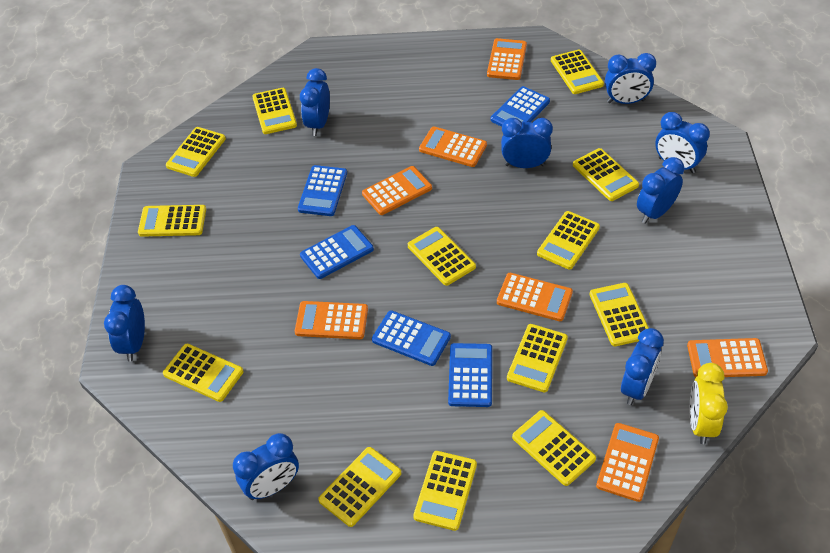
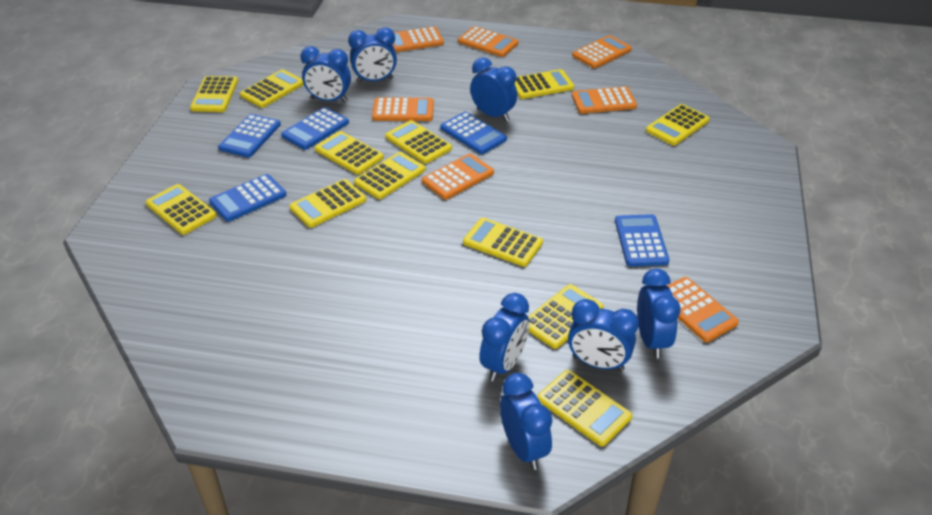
blue clock: 8 -> 7
yellow calculator: 13 -> 12
yellow clock: 1 -> 0

